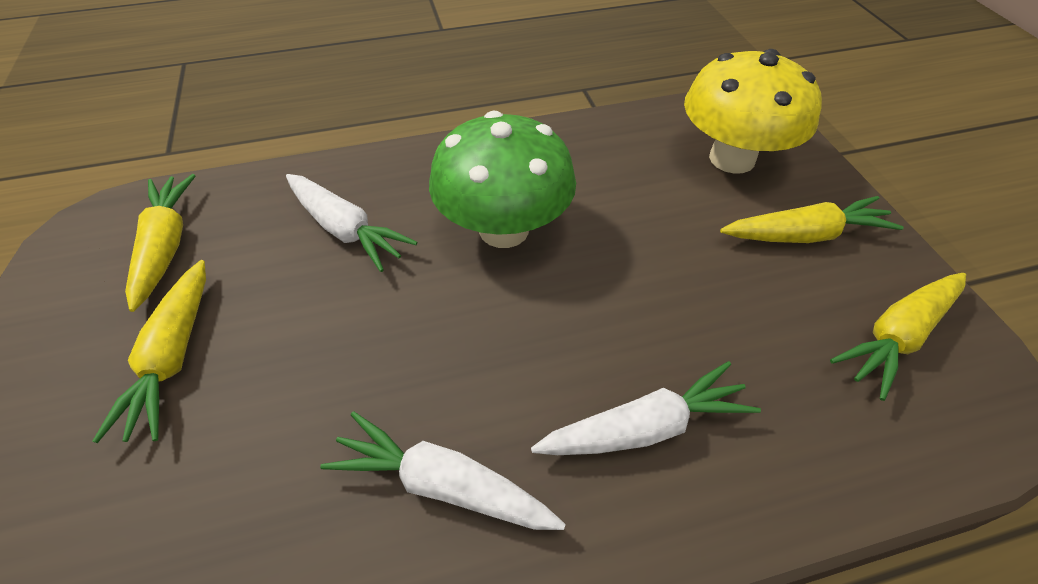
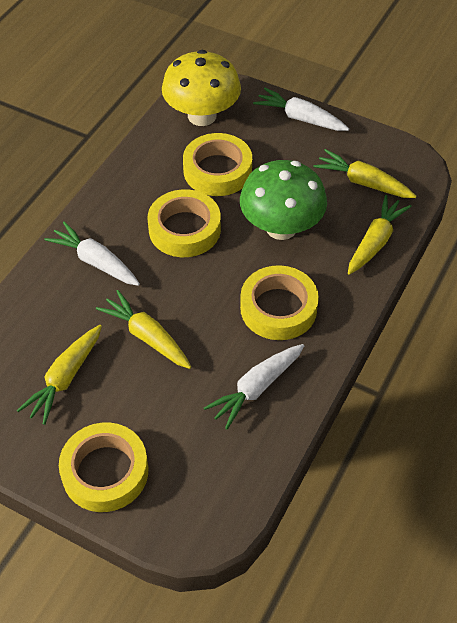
yellow tape: 0 -> 4

